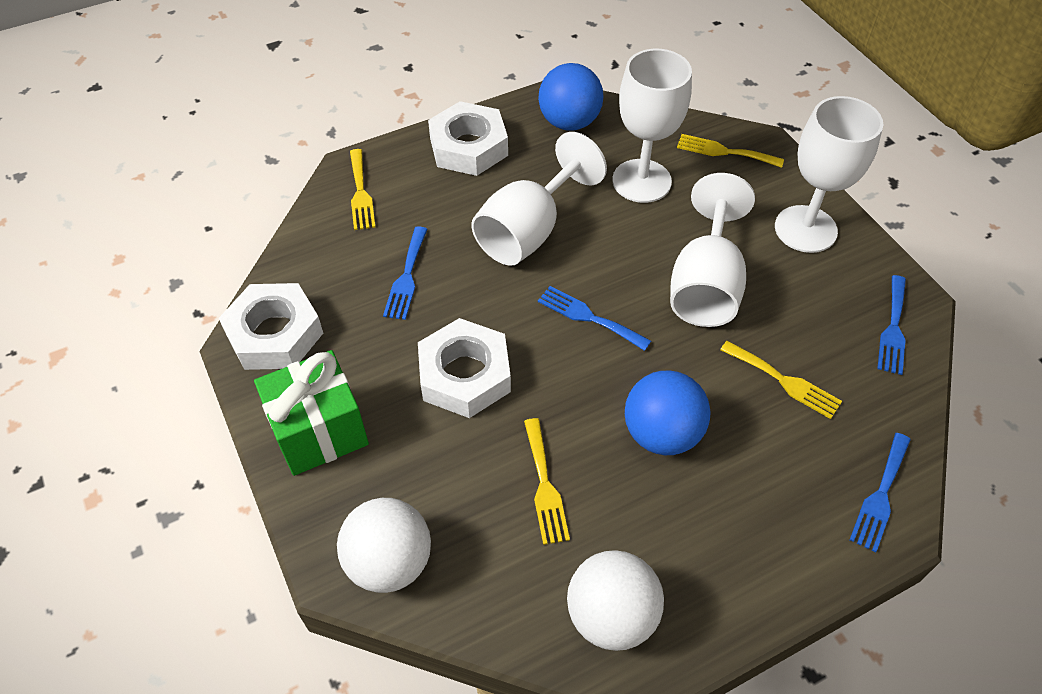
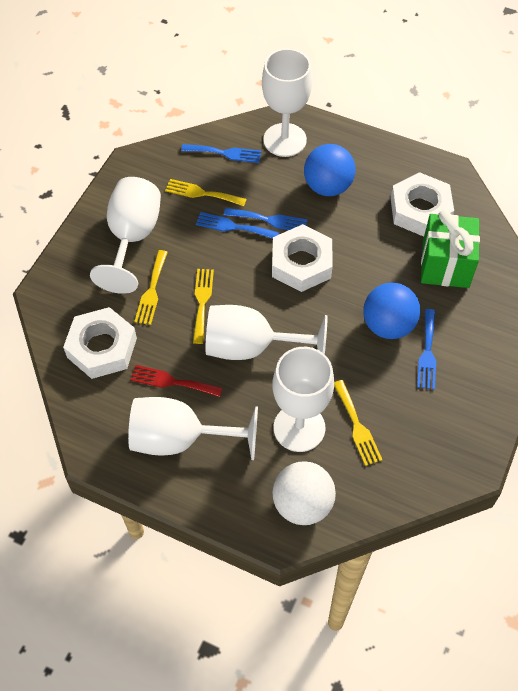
red fork: 0 -> 1
white ball: 2 -> 1
white goblet: 4 -> 5

